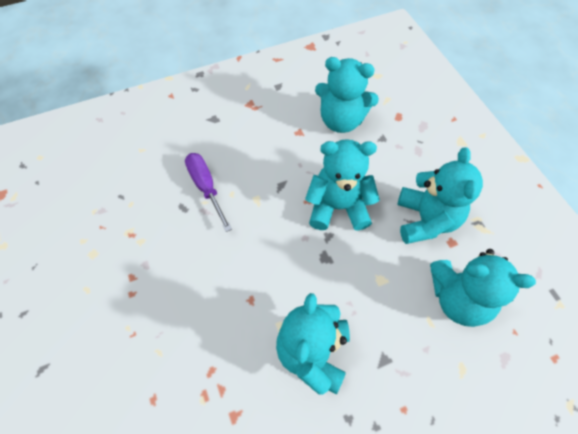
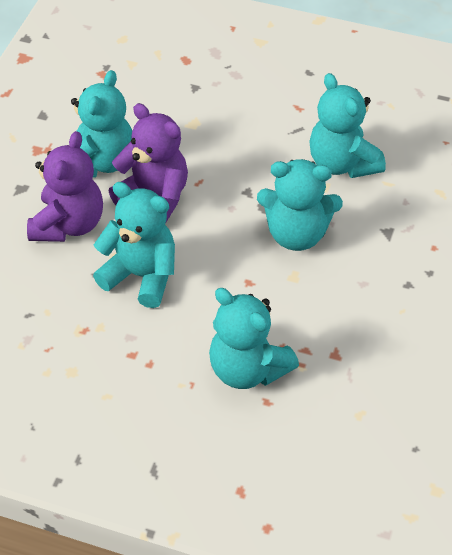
purple screwdriver: 1 -> 0
purple teddy bear: 0 -> 2

